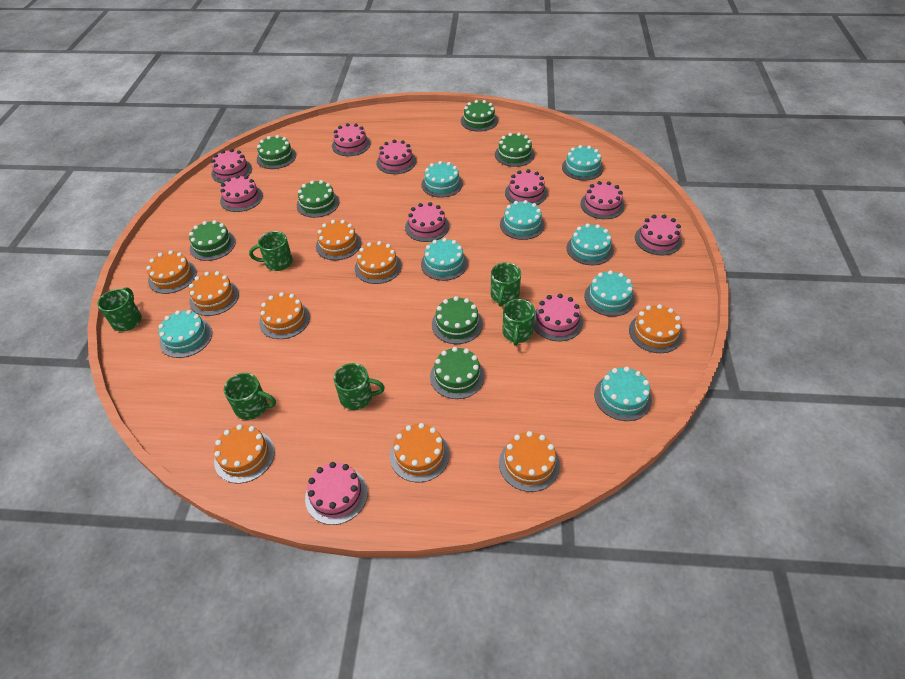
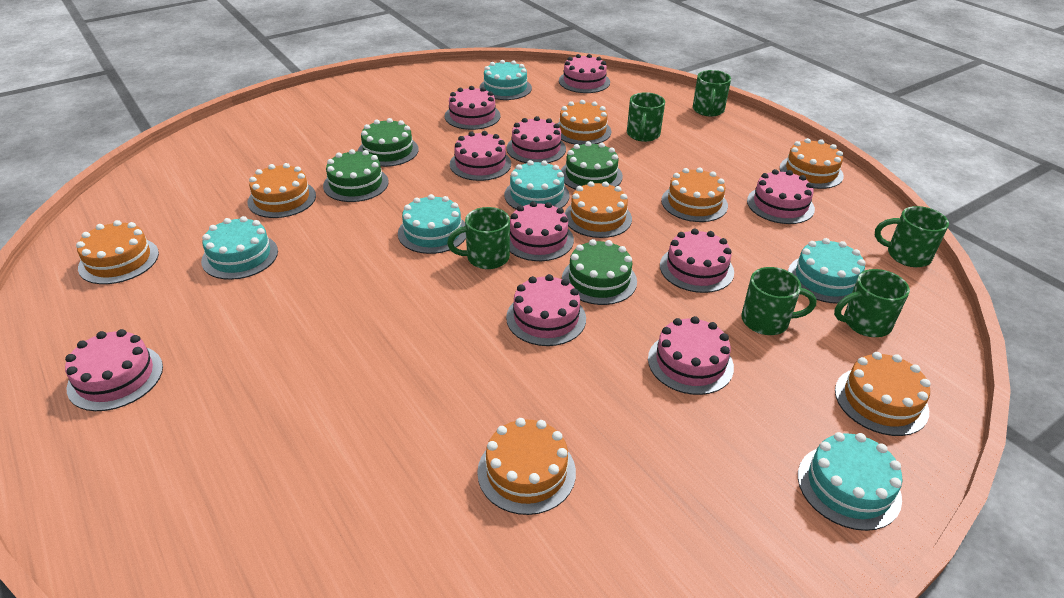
green cake: 7 -> 4
orange cake: 9 -> 8
turquoise cake: 8 -> 6

